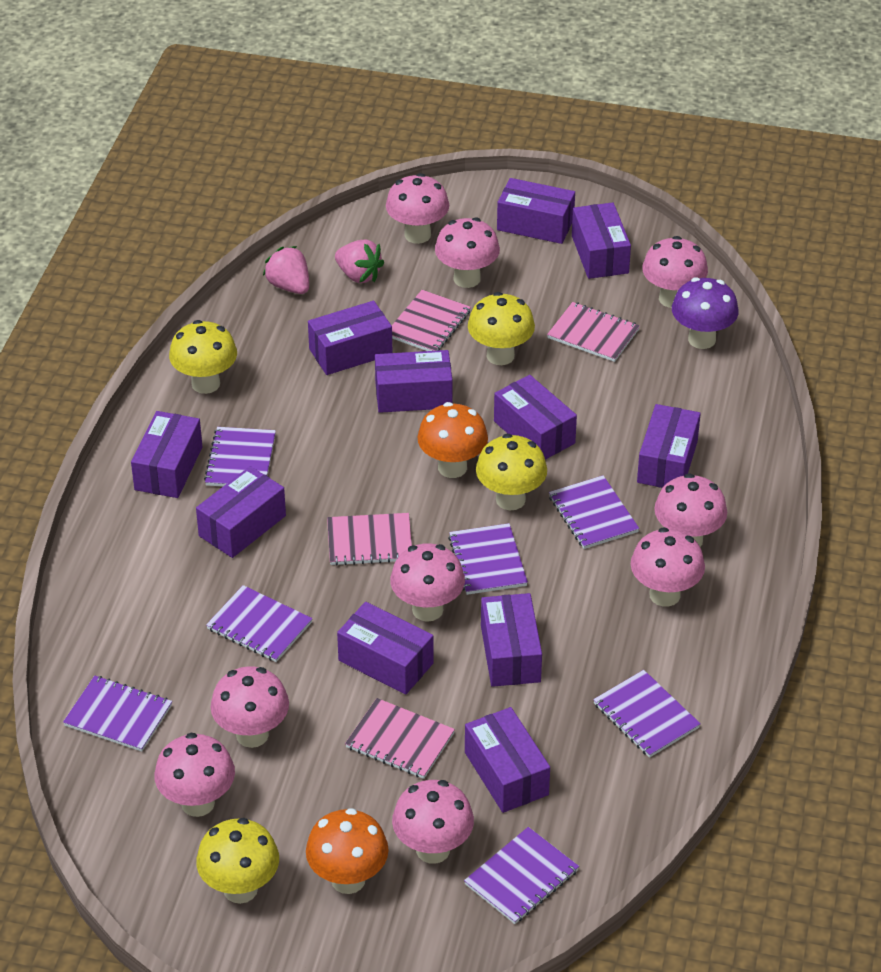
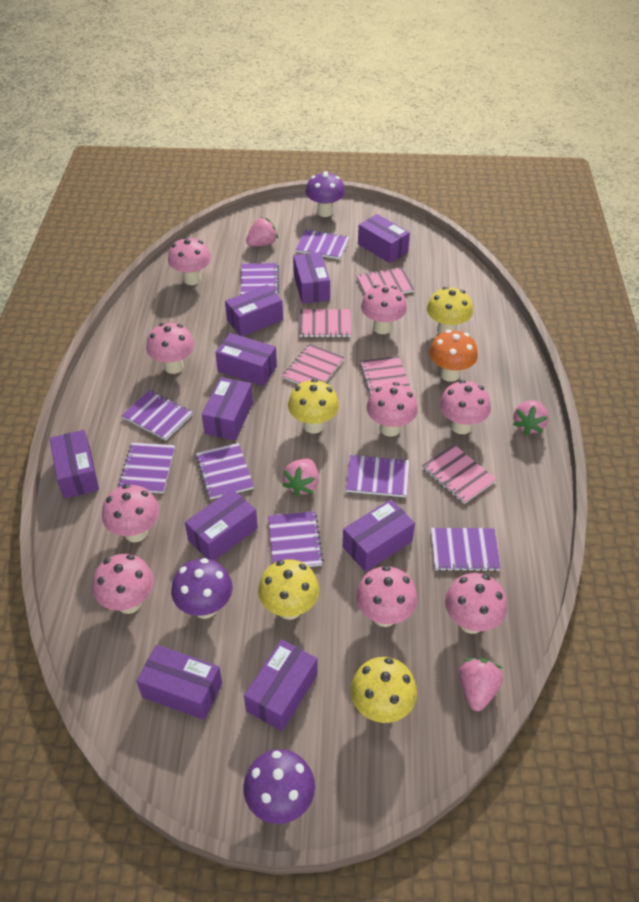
orange mushroom: 2 -> 1
pink notebook: 4 -> 5
pink strawberry: 2 -> 4
purple box: 11 -> 10
purple mushroom: 1 -> 3
purple notebook: 7 -> 8

